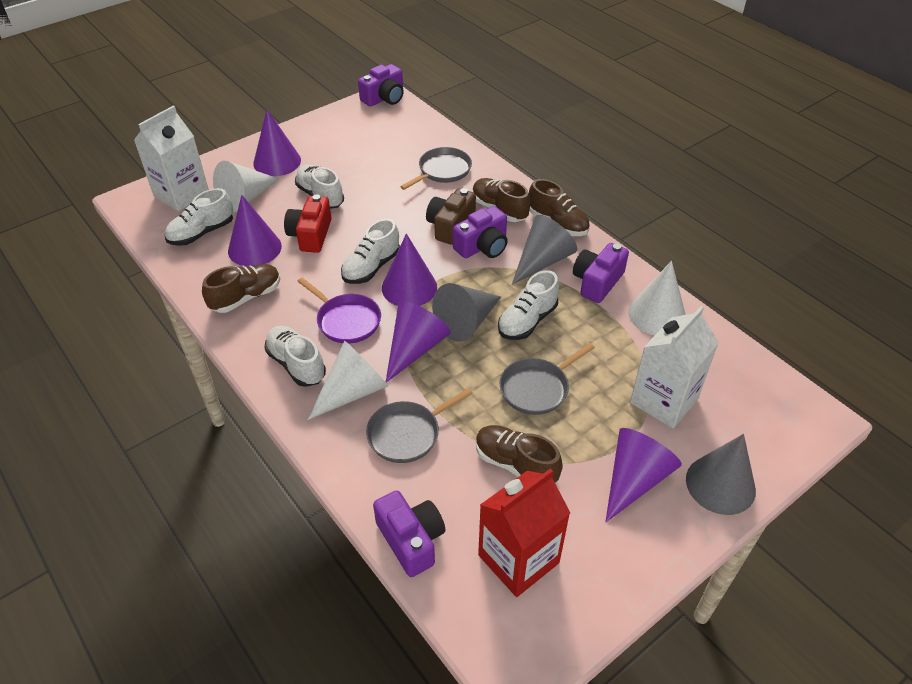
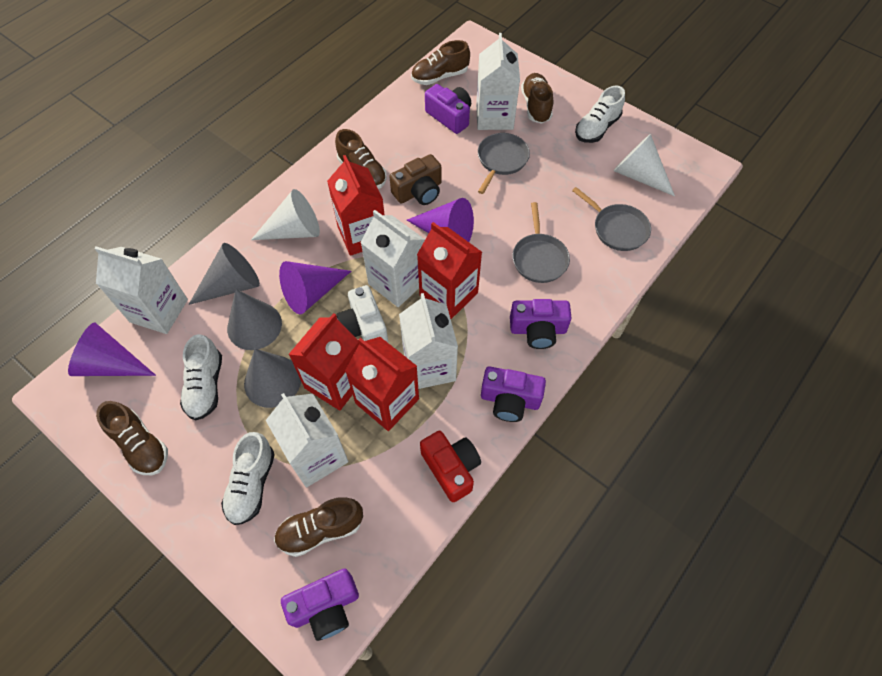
brown shoe: 4 -> 5
purple cone: 5 -> 3
purple pan: 1 -> 0
red carton: 1 -> 4
white camera: 0 -> 1
white carton: 2 -> 5
white cone: 3 -> 2
white shoe: 5 -> 3

